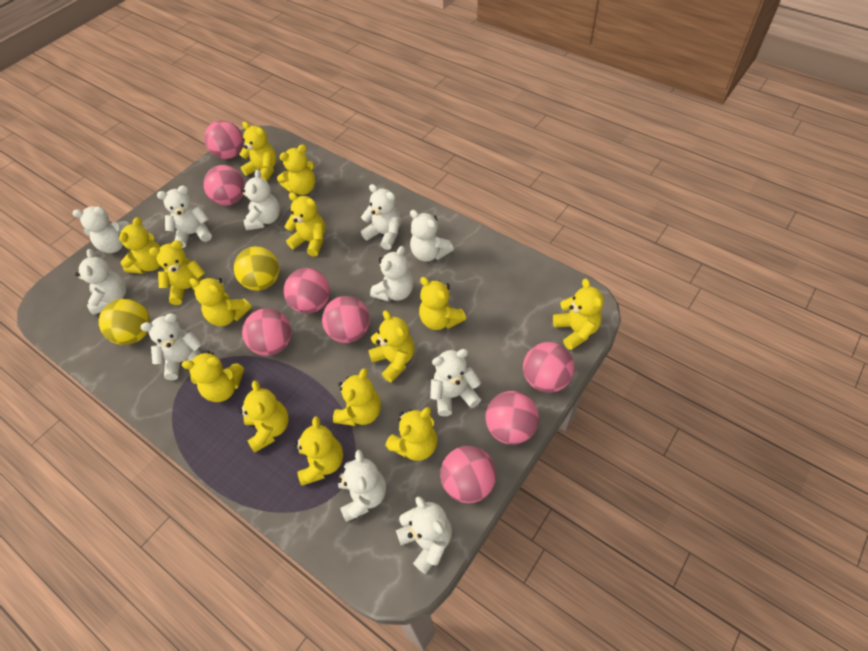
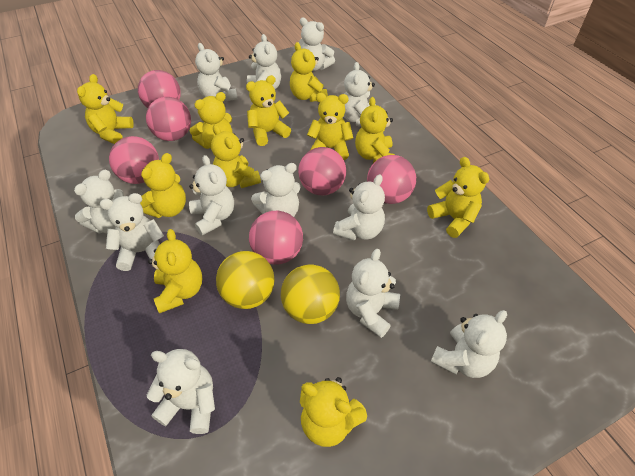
pink ball: 8 -> 6
white teddy bear: 11 -> 12
yellow teddy bear: 14 -> 11

